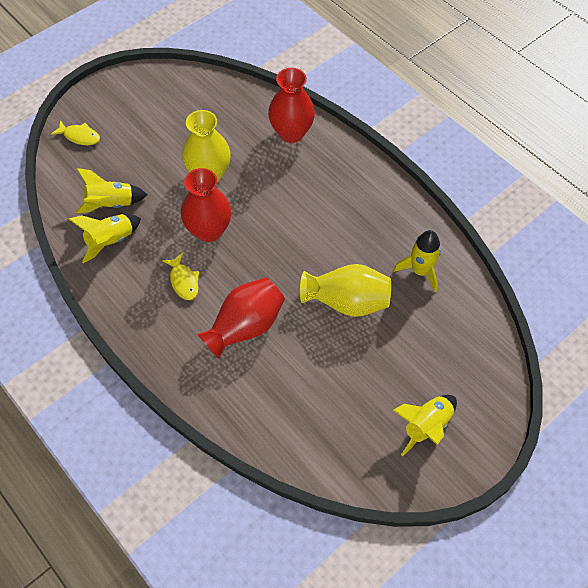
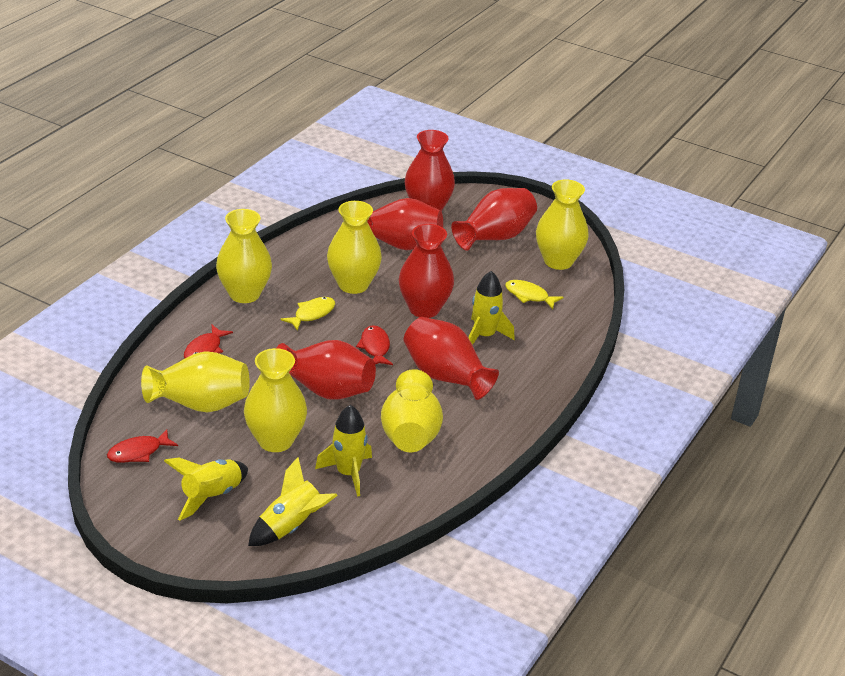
red fish: 0 -> 3
red vase: 3 -> 6
yellow vase: 2 -> 6

